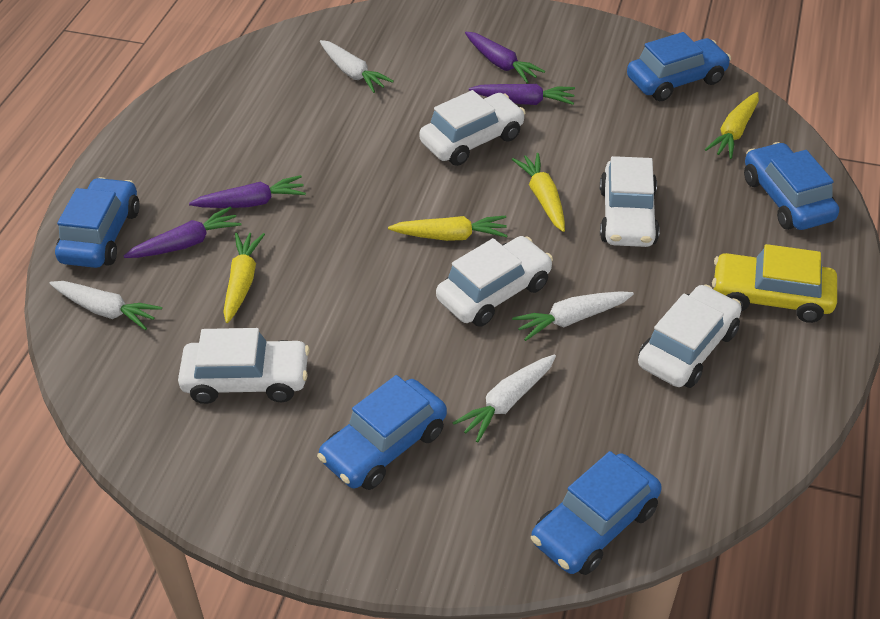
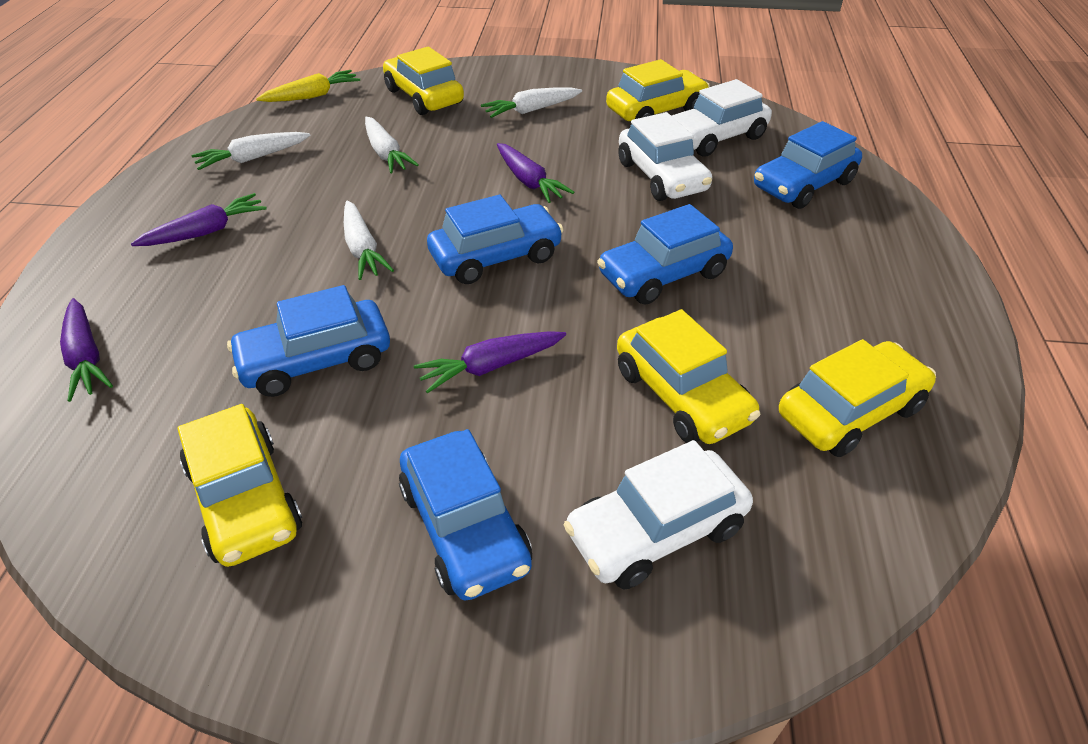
white car: 5 -> 3
yellow car: 1 -> 5
yellow carrot: 4 -> 1

